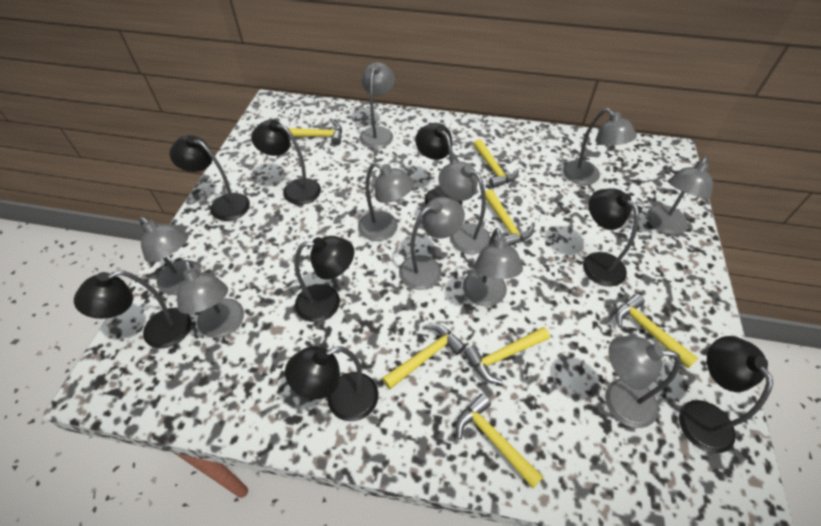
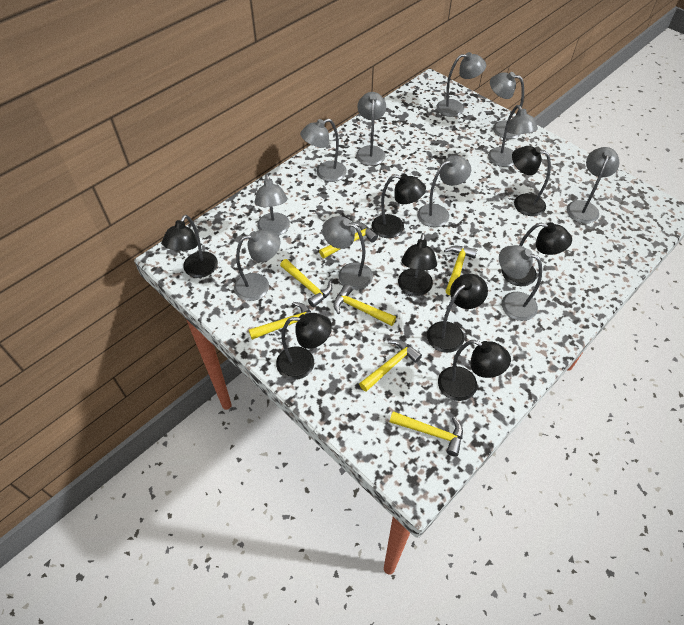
grey lamp: 10 -> 11

